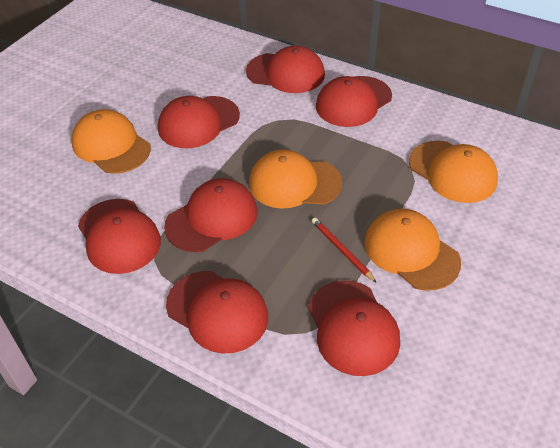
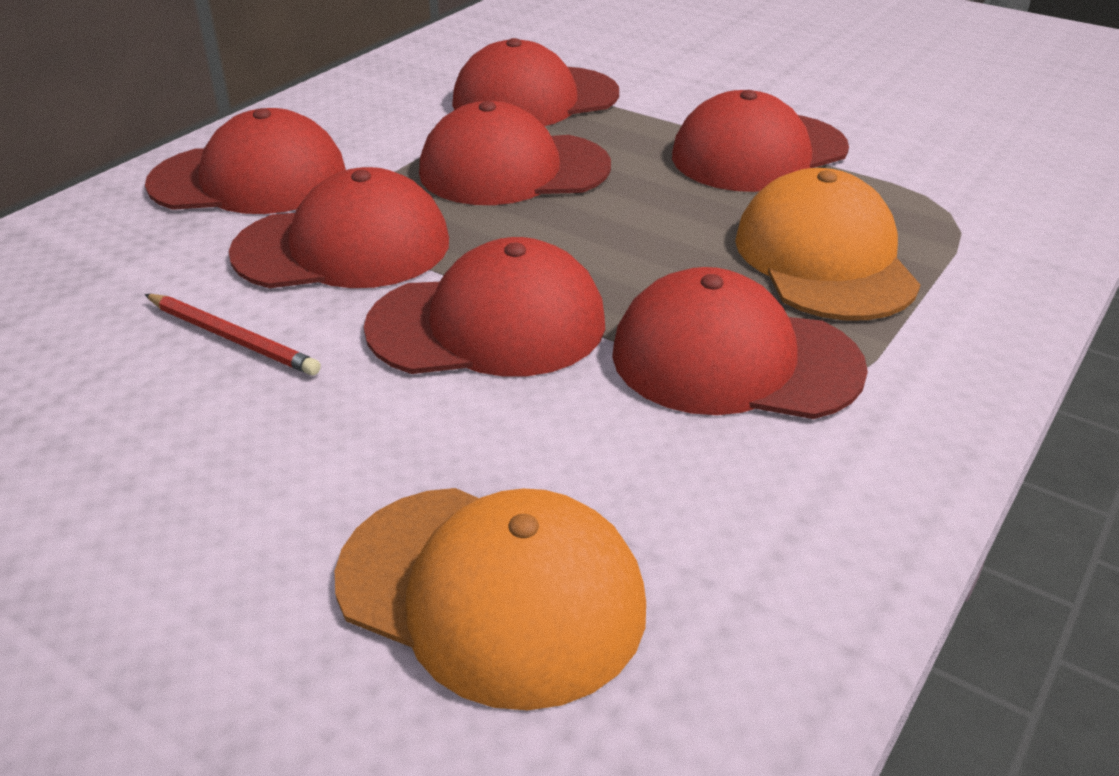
orange cap: 4 -> 2

